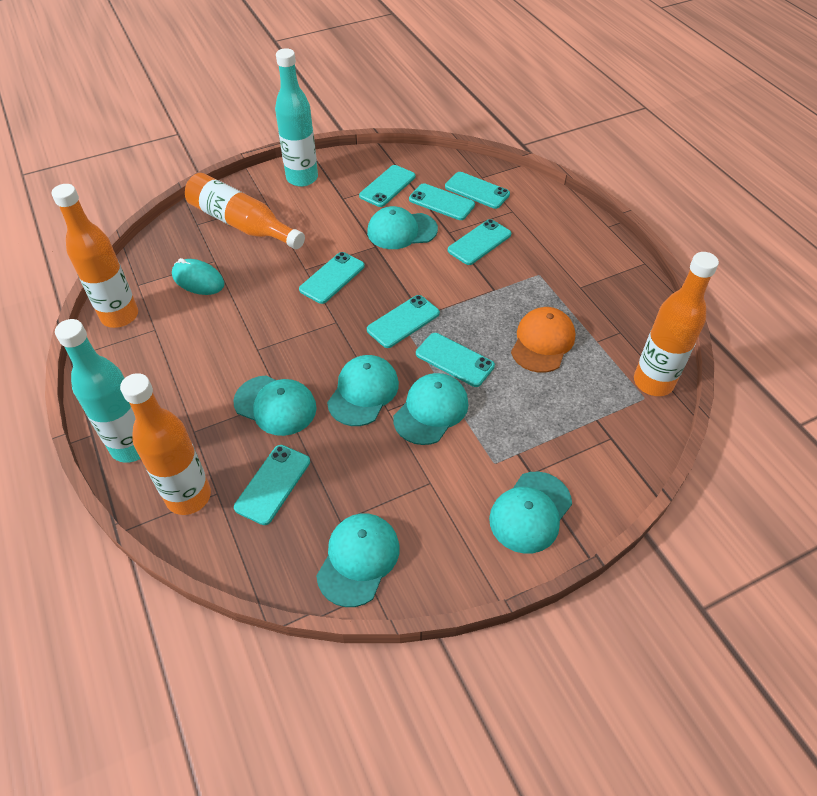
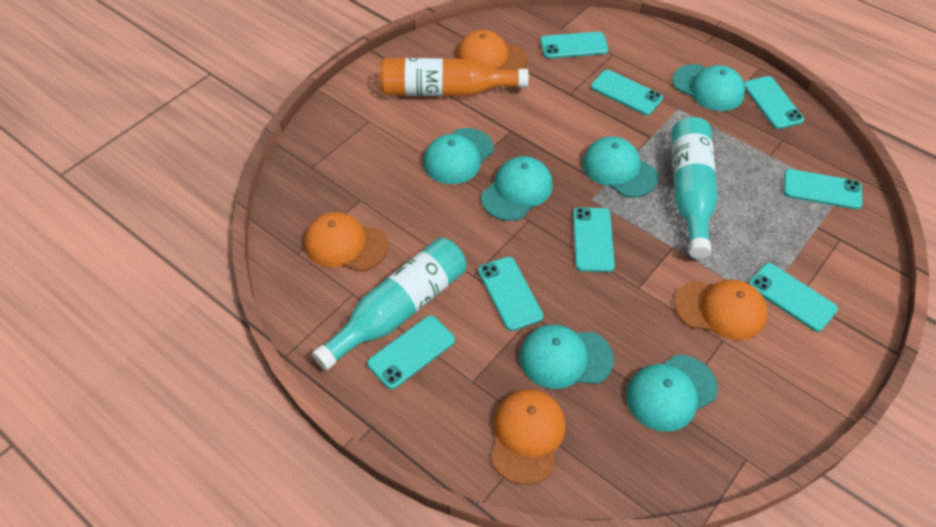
orange bottle: 4 -> 1
orange cap: 1 -> 4
turquoise mouse: 1 -> 0

